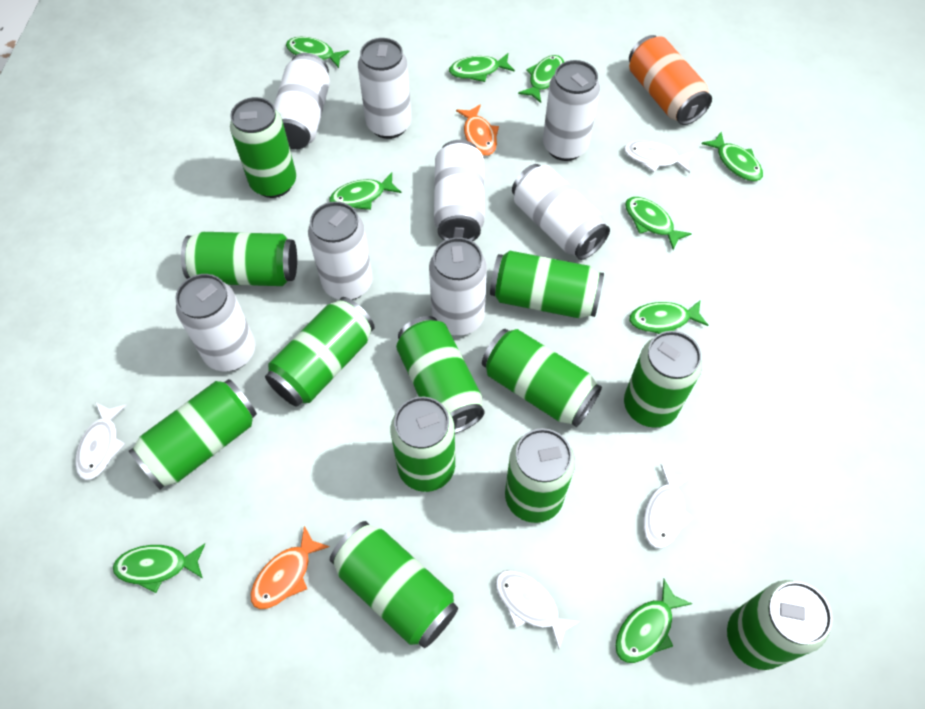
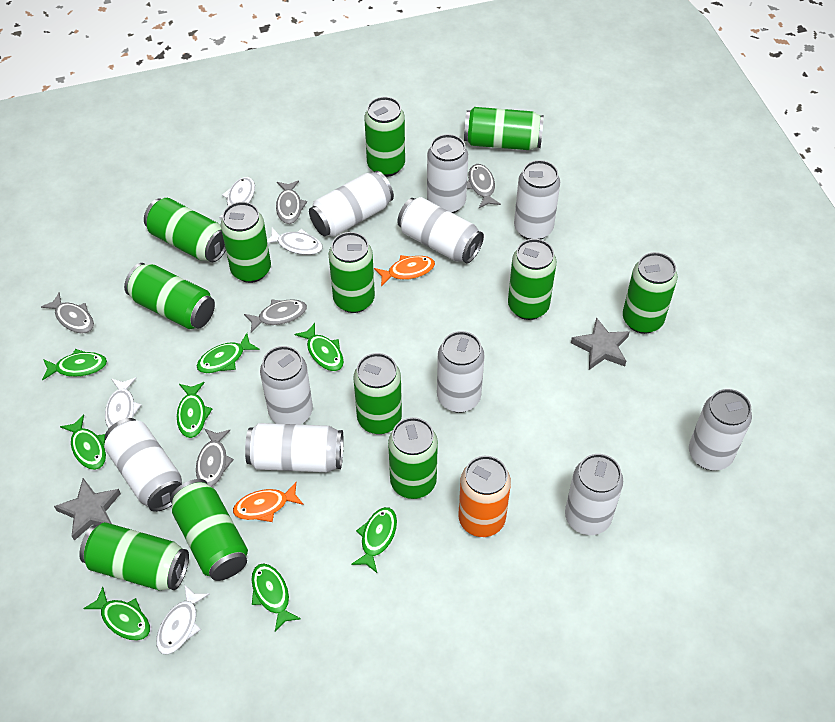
green fish: 9 -> 8
grey fish: 0 -> 5
grey star: 0 -> 2
white can: 8 -> 10

